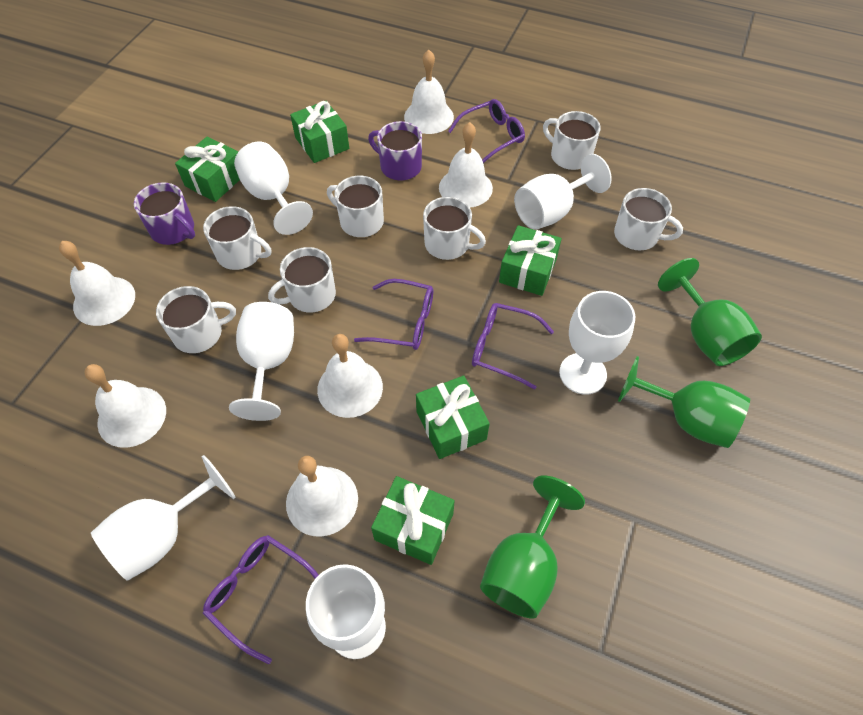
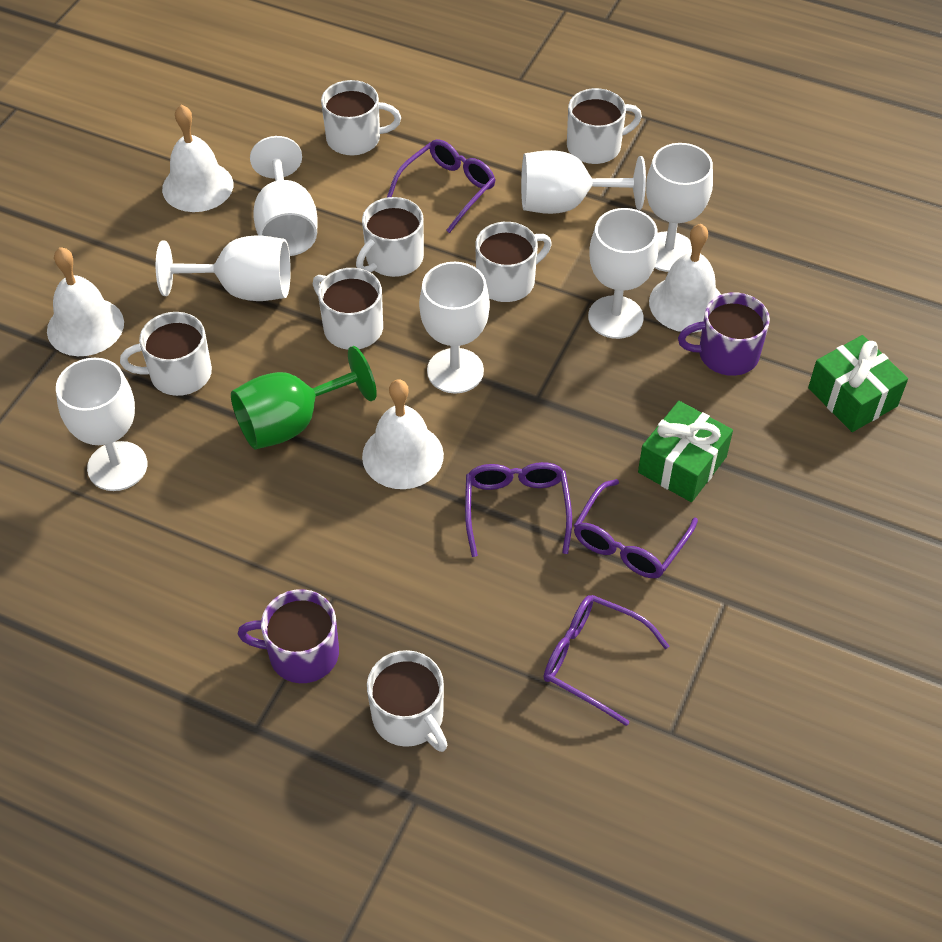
green gift: 5 -> 2
green goblet: 3 -> 1
white bell: 6 -> 4
white goblet: 6 -> 7

